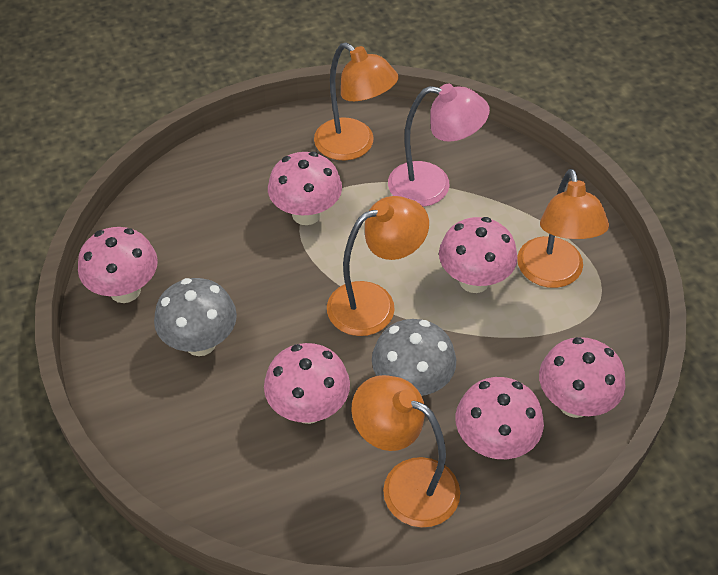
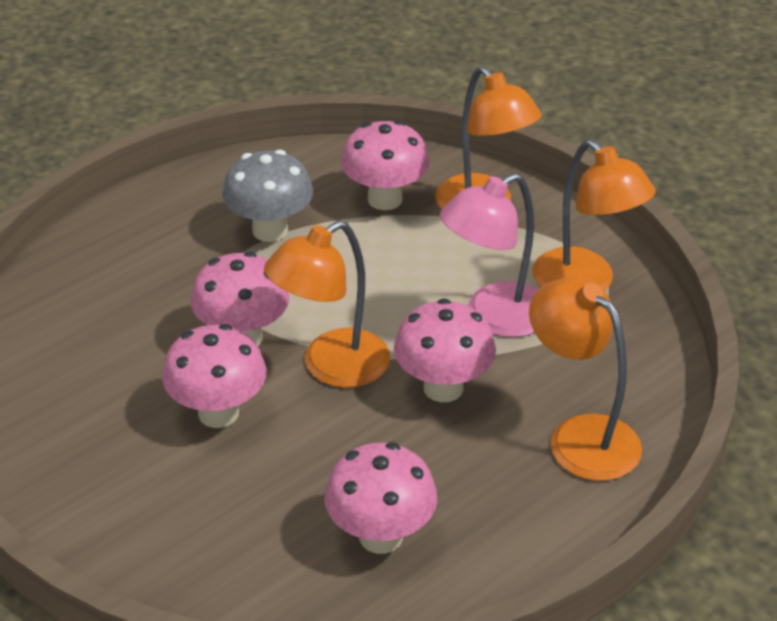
grey mushroom: 2 -> 1
pink mushroom: 6 -> 5

